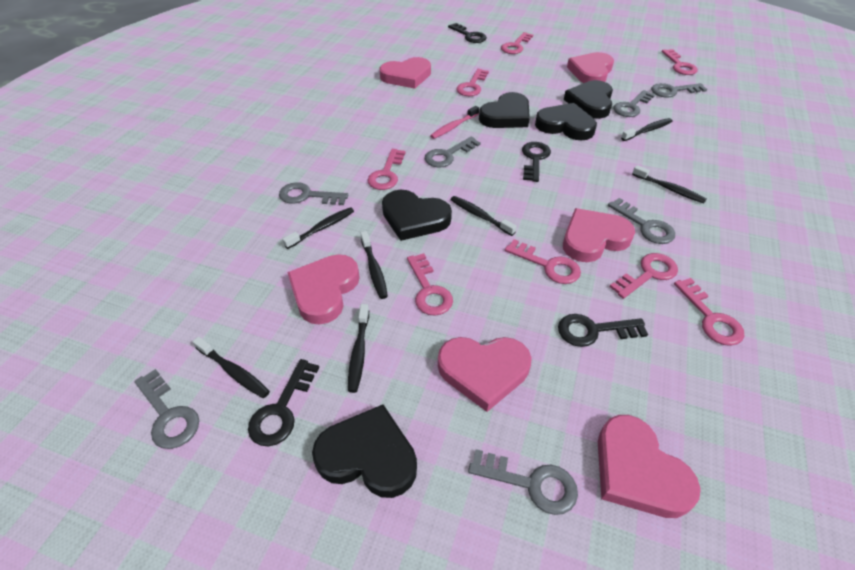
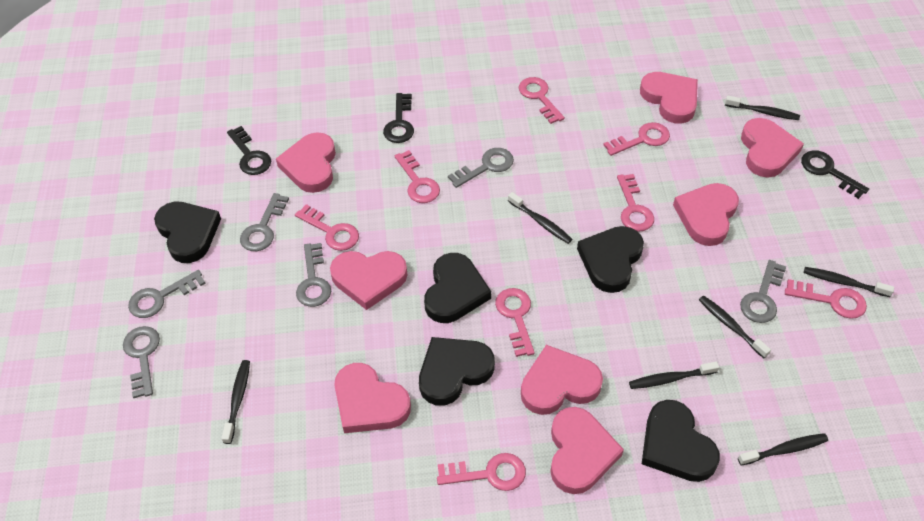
black key: 4 -> 3
grey key: 7 -> 6
pink heart: 6 -> 8
pink toothbrush: 1 -> 0

